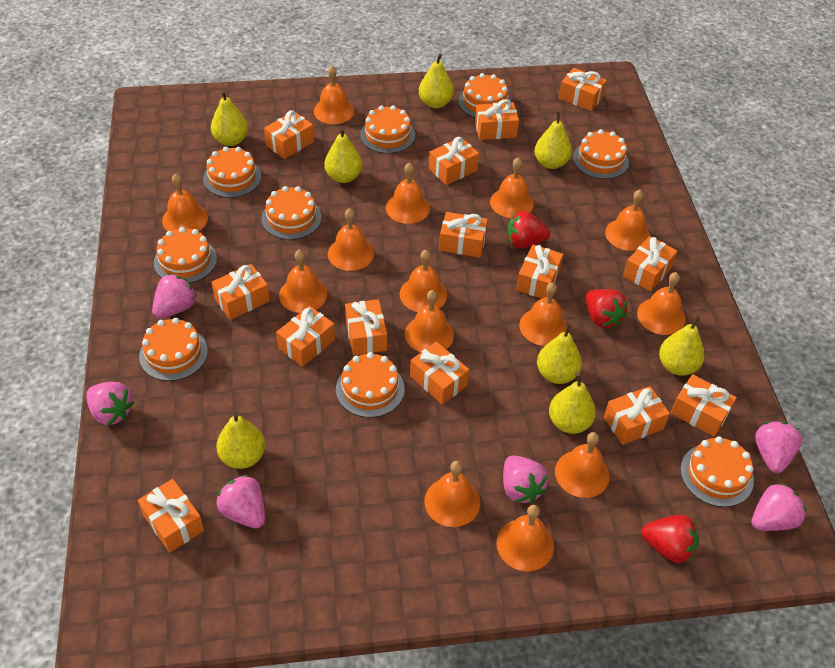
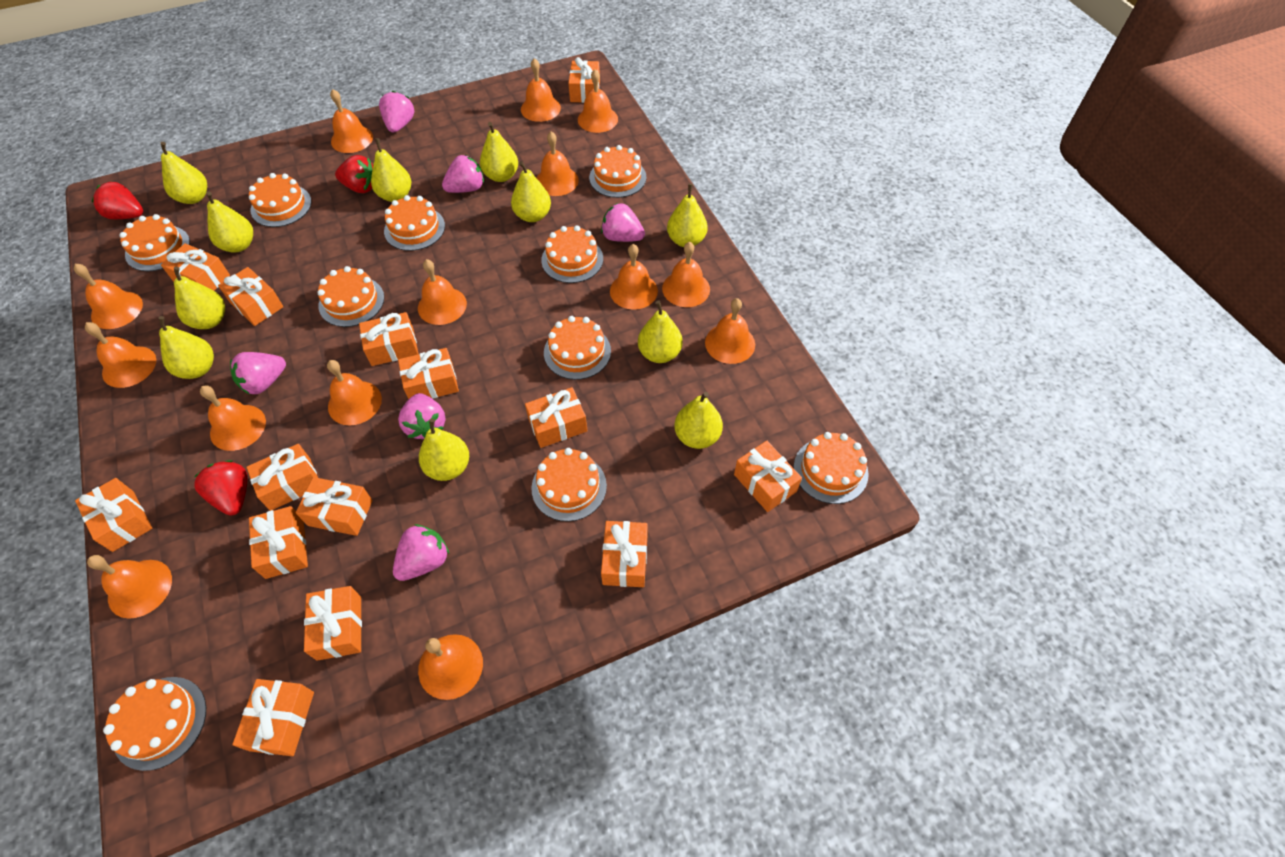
orange cake: 9 -> 10
yellow pear: 8 -> 11

